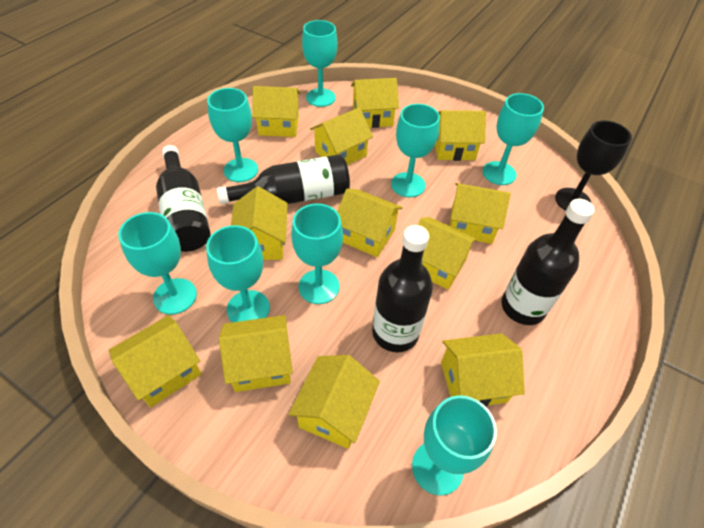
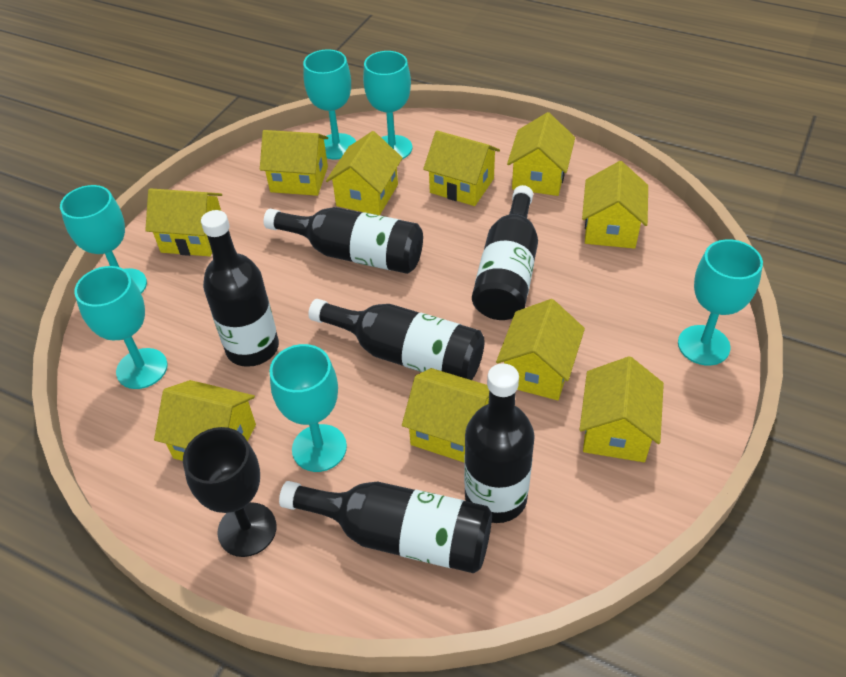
black bottle: 4 -> 6
turquoise goblet: 8 -> 6
yellow house: 12 -> 10

